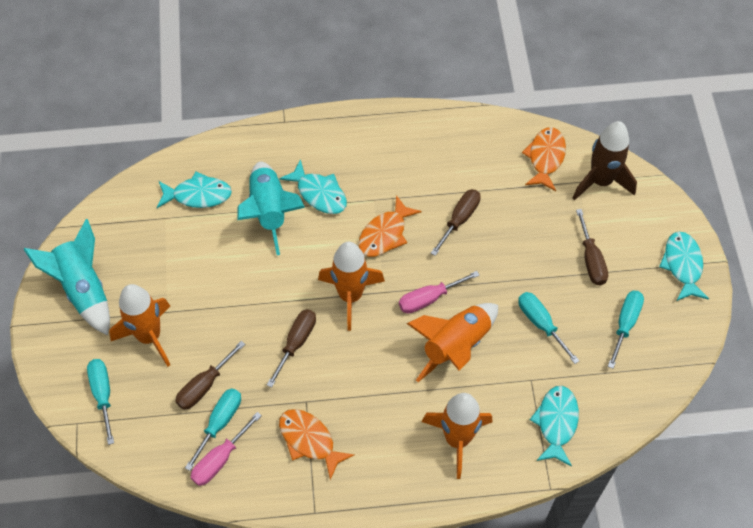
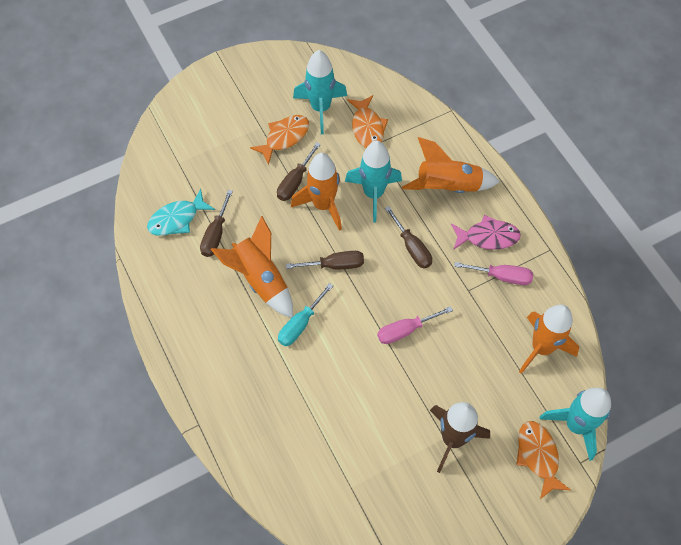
pink fish: 0 -> 1
turquoise fish: 4 -> 1
turquoise rocket: 2 -> 3
turquoise screwdriver: 4 -> 1

